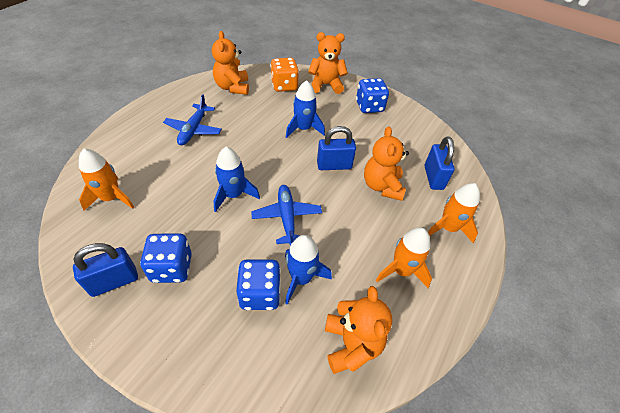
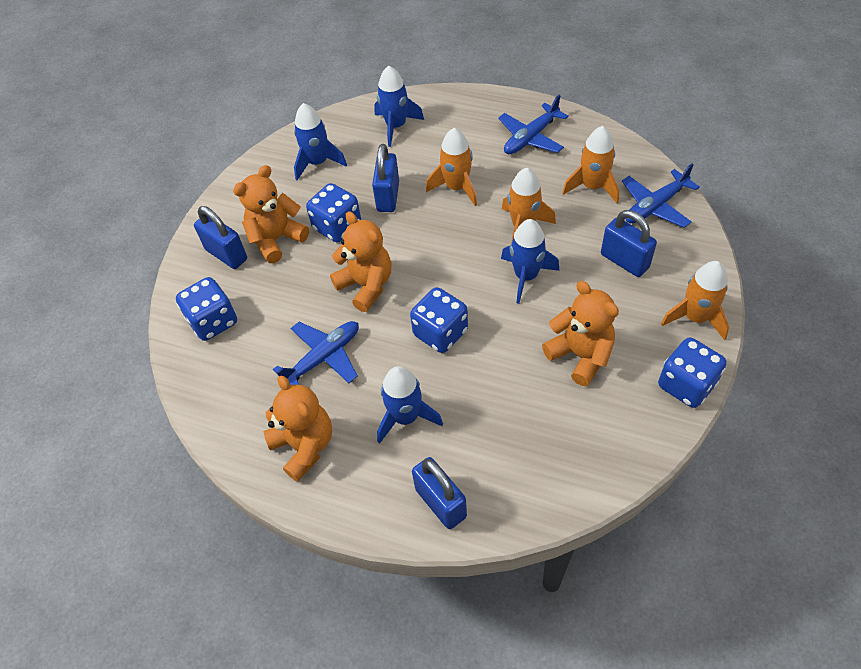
blue dice: 3 -> 4
blue padlock: 3 -> 4
blue plane: 2 -> 3
blue rocket: 3 -> 4
orange dice: 1 -> 0
orange rocket: 3 -> 4

